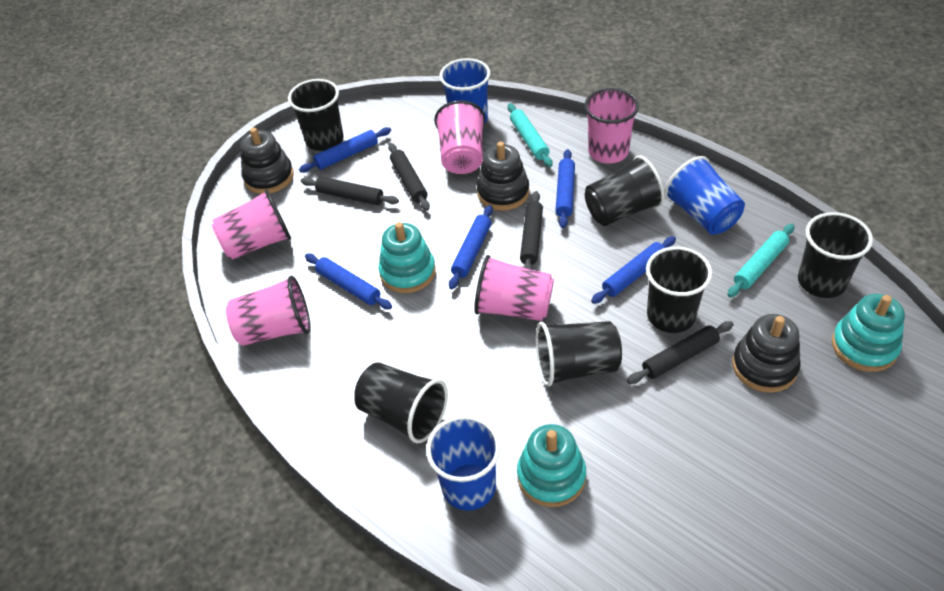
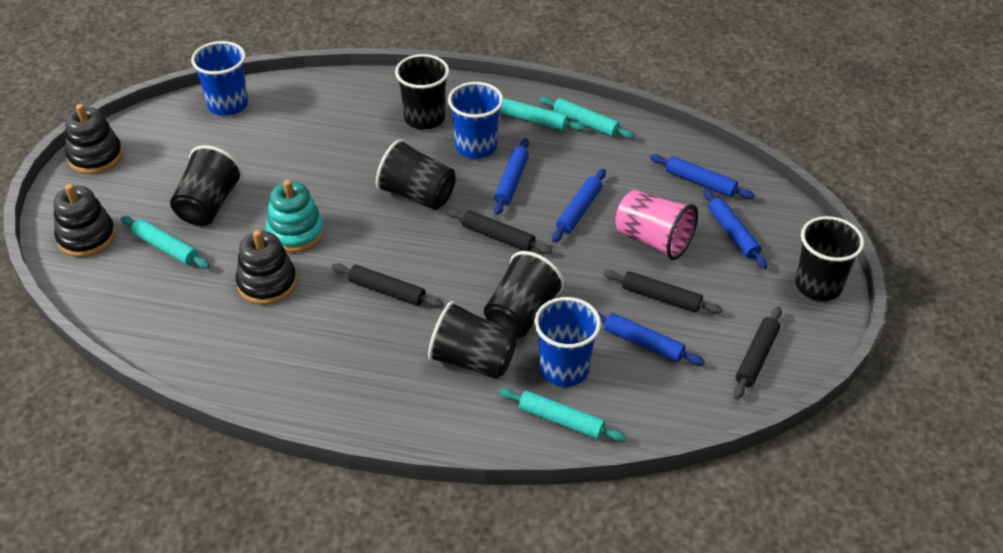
pink cup: 5 -> 1
turquoise rolling pin: 2 -> 4
turquoise stacking toy: 3 -> 1

